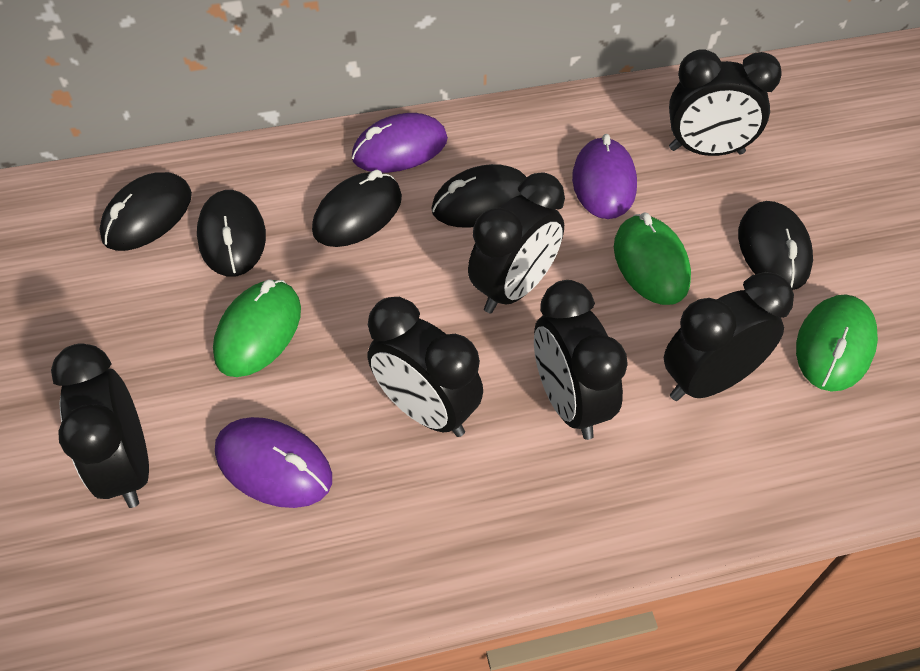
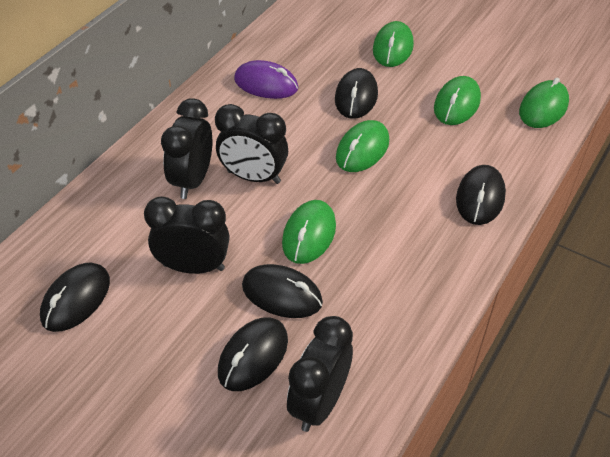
black clock: 6 -> 4
green mouse: 3 -> 5
purple mouse: 3 -> 1

